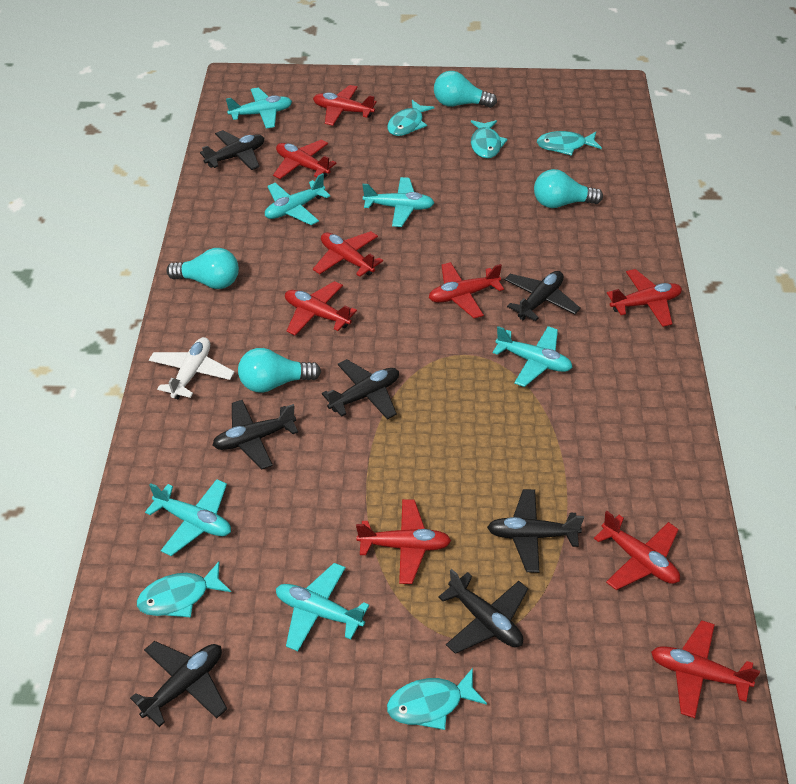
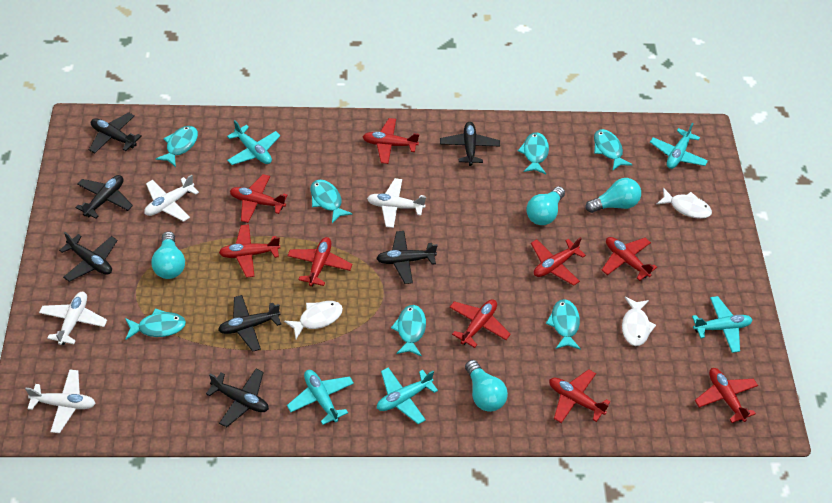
turquoise fish: 5 -> 7
turquoise plane: 6 -> 5
white fish: 0 -> 3
white plane: 1 -> 4

